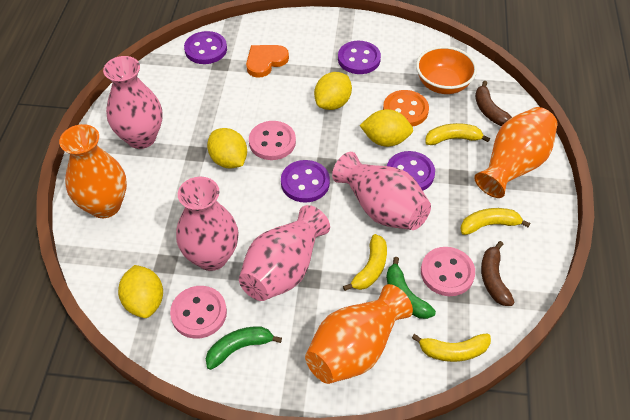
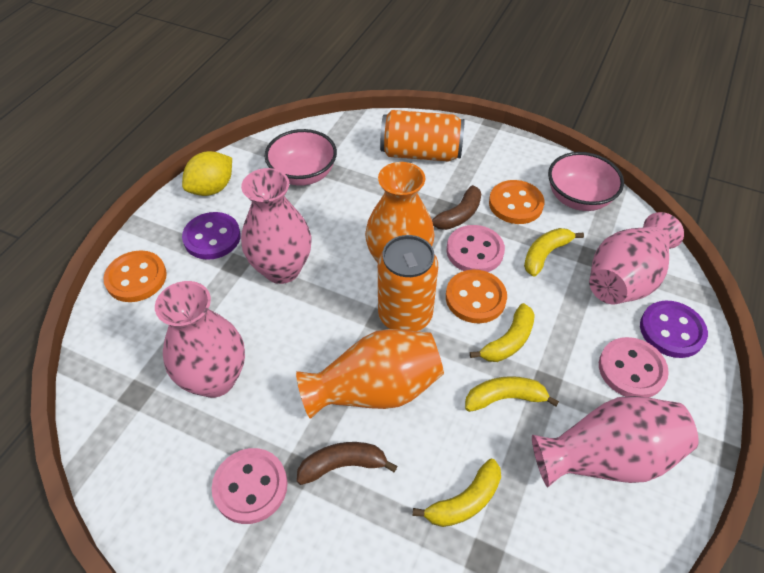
green banana: 2 -> 0
orange bowl: 1 -> 0
orange button: 1 -> 3
orange can: 0 -> 2
orange heart: 1 -> 0
orange vase: 3 -> 2
pink bowl: 0 -> 2
purple button: 4 -> 2
yellow lemon: 4 -> 1

